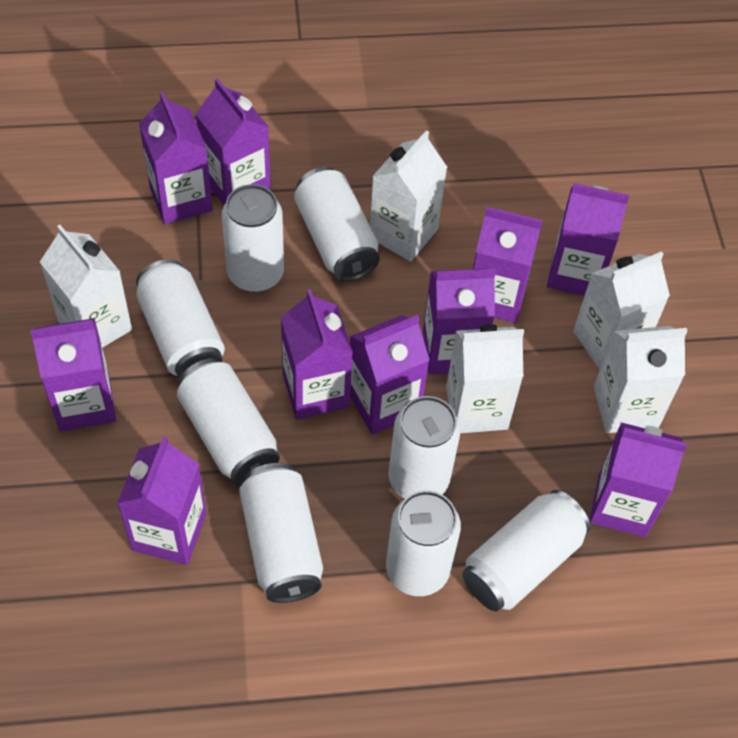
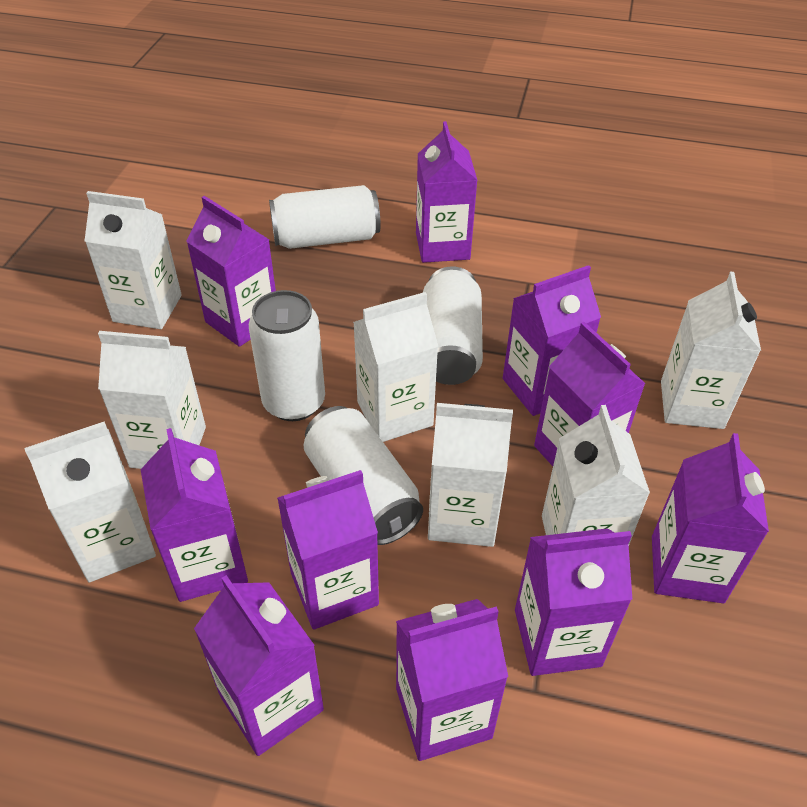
white can: 8 -> 4
white carton: 5 -> 7

